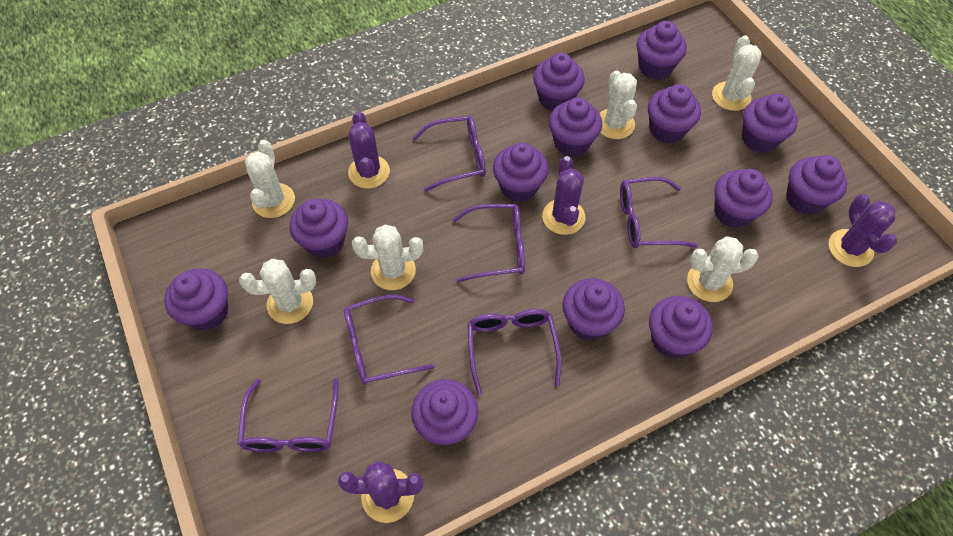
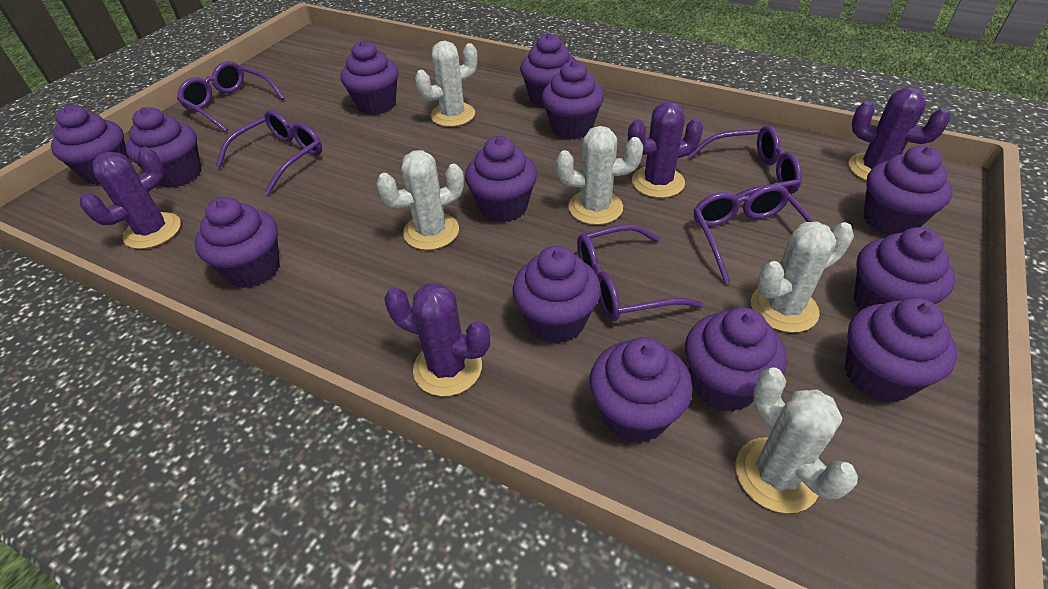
purple glasses: 6 -> 5
white cactus: 6 -> 5

